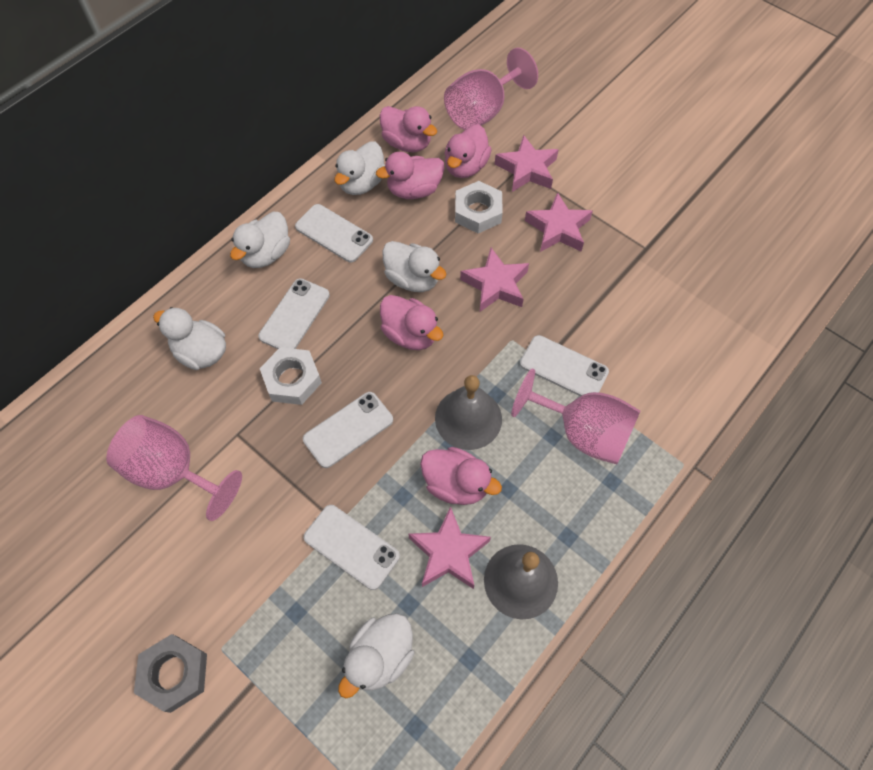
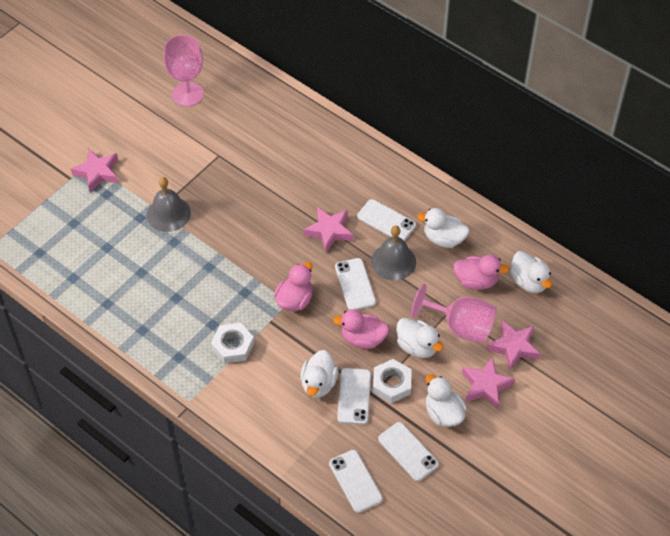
grey nut: 1 -> 0
pink duck: 5 -> 3
pink goblet: 3 -> 2

